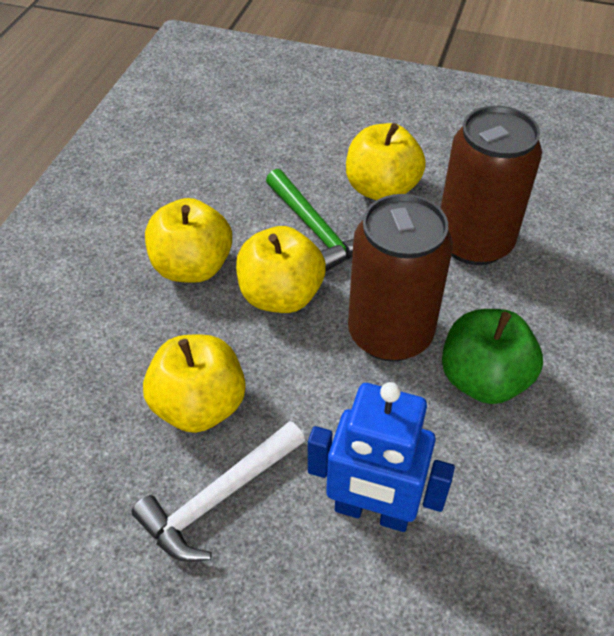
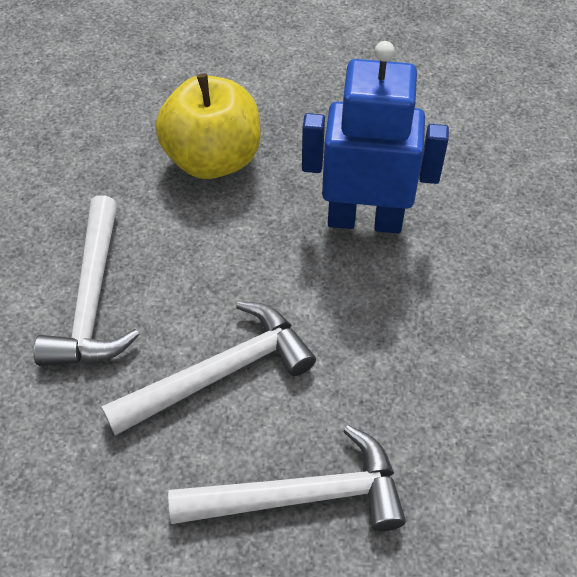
brown can: 2 -> 0
green apple: 1 -> 0
green hammer: 1 -> 0
white hammer: 1 -> 3
yellow apple: 4 -> 1

